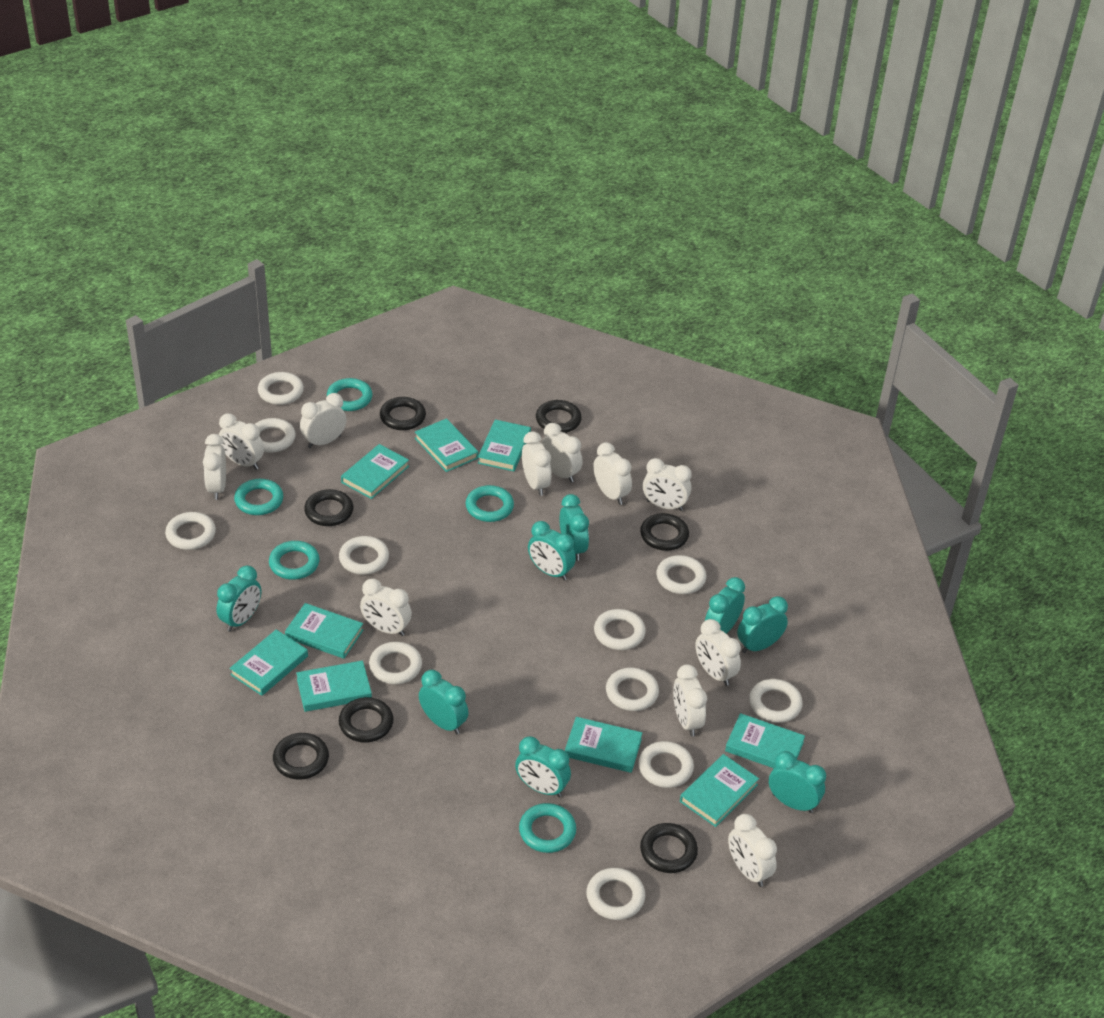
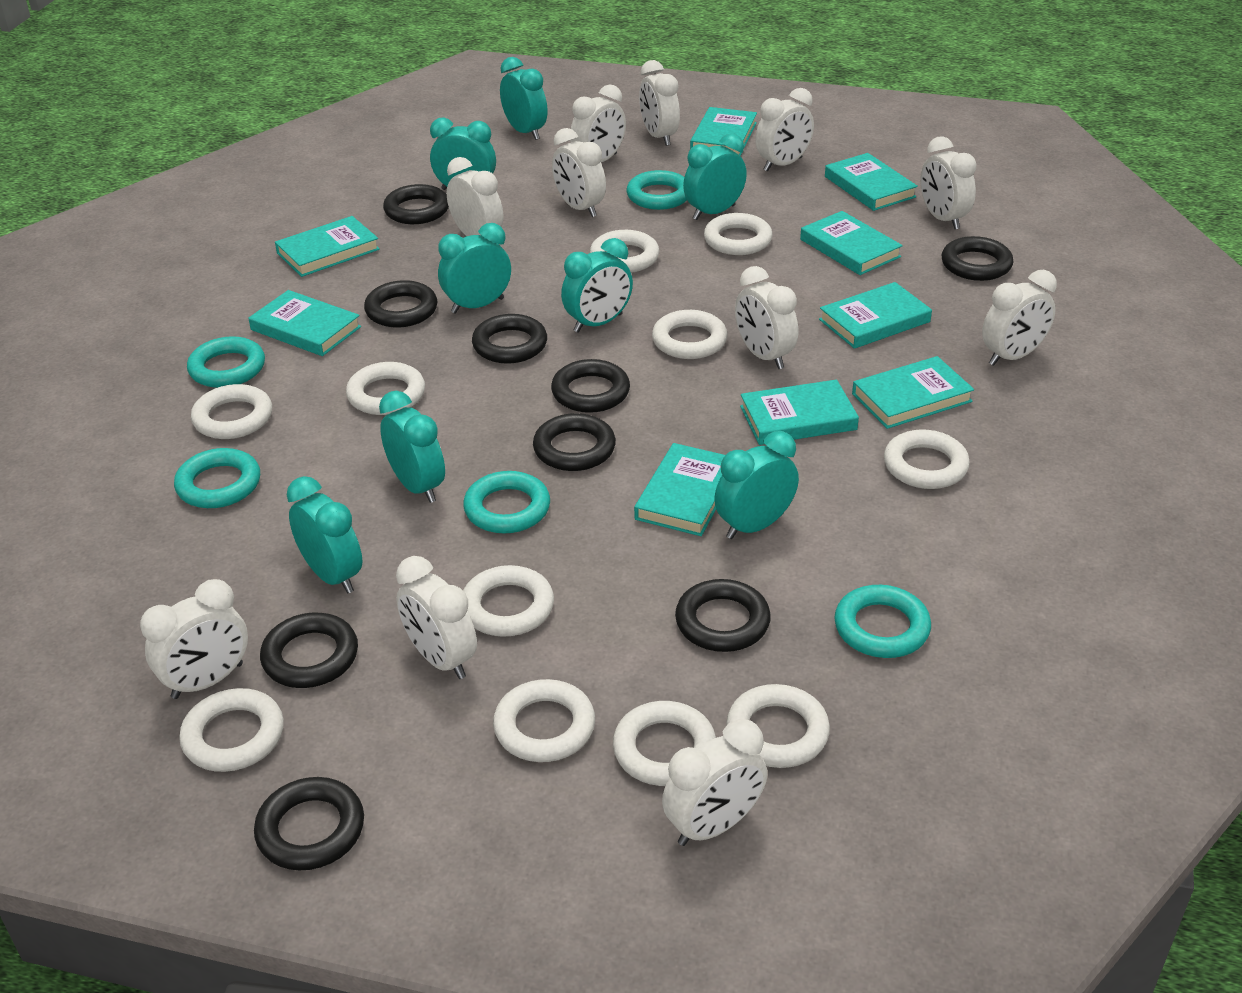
black ring: 7 -> 9

